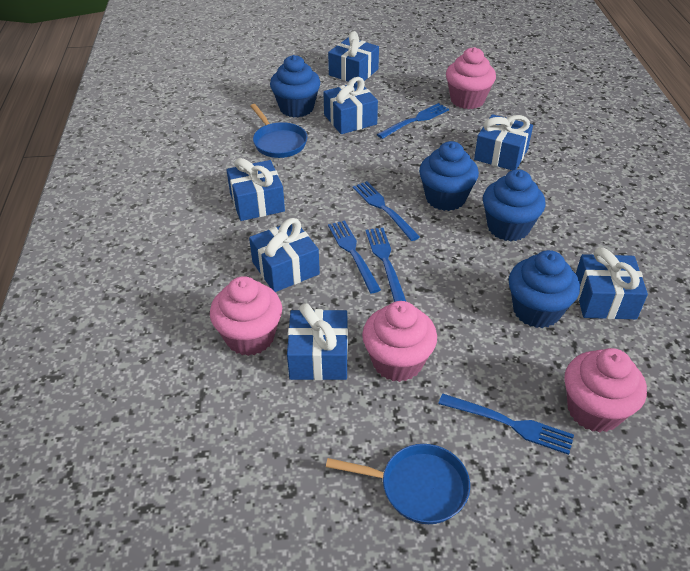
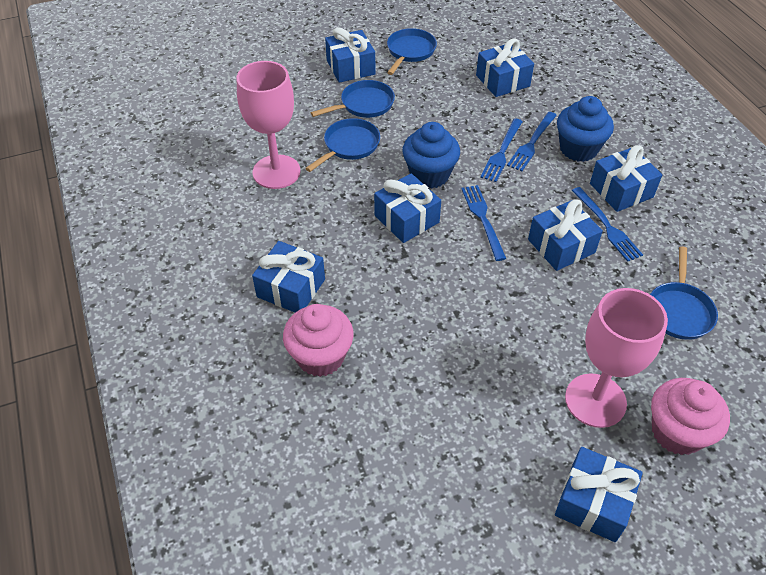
blue cupcake: 4 -> 2
blue fork: 5 -> 4
blue pan: 2 -> 4
pink cupcake: 4 -> 2
pink goblet: 0 -> 2

